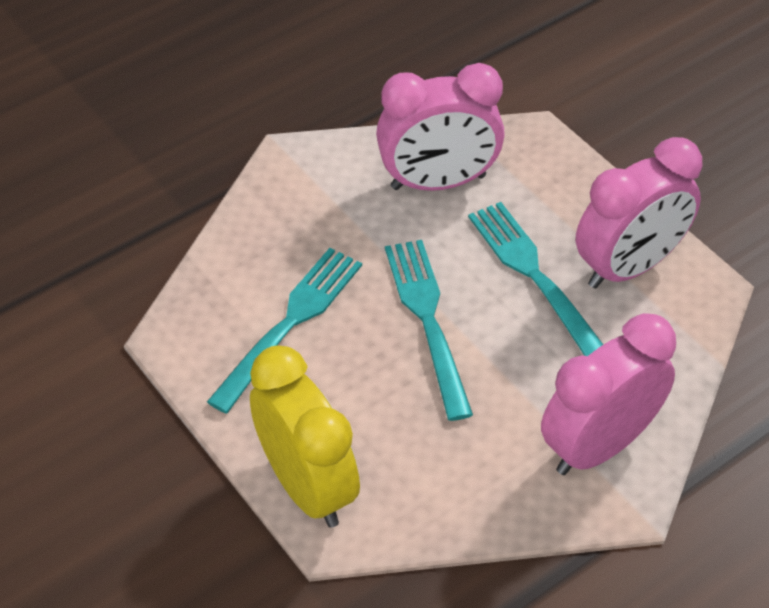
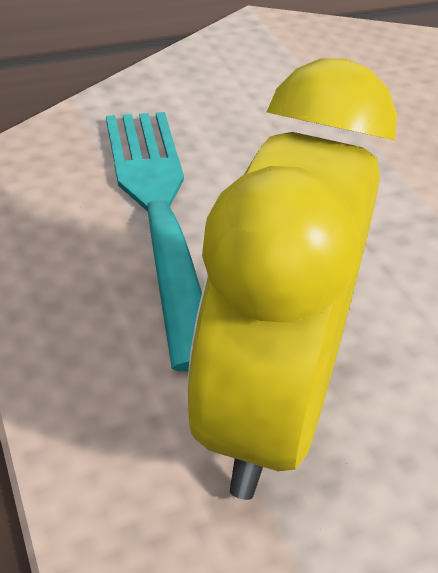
pink clock: 3 -> 0
turquoise fork: 3 -> 1

